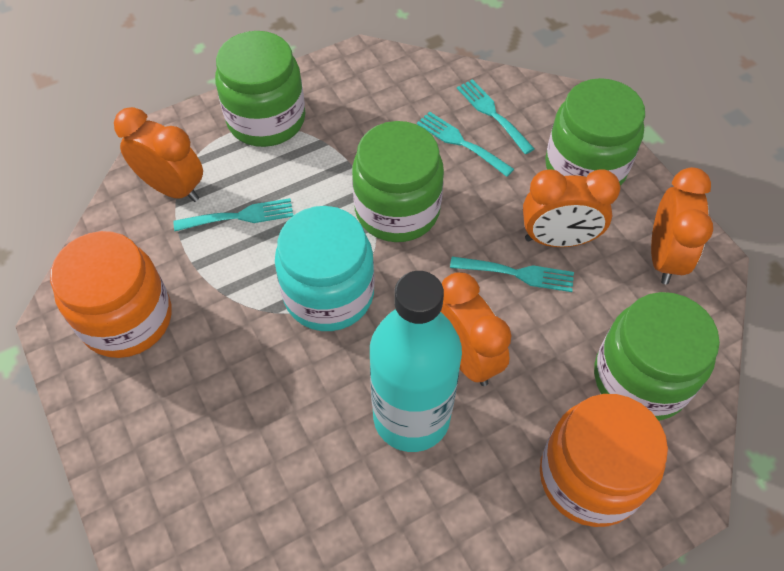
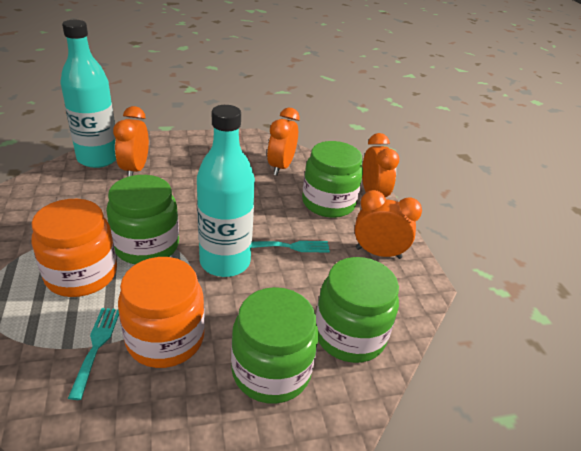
turquoise bottle: 1 -> 2
turquoise fork: 4 -> 2
turquoise jar: 1 -> 0

